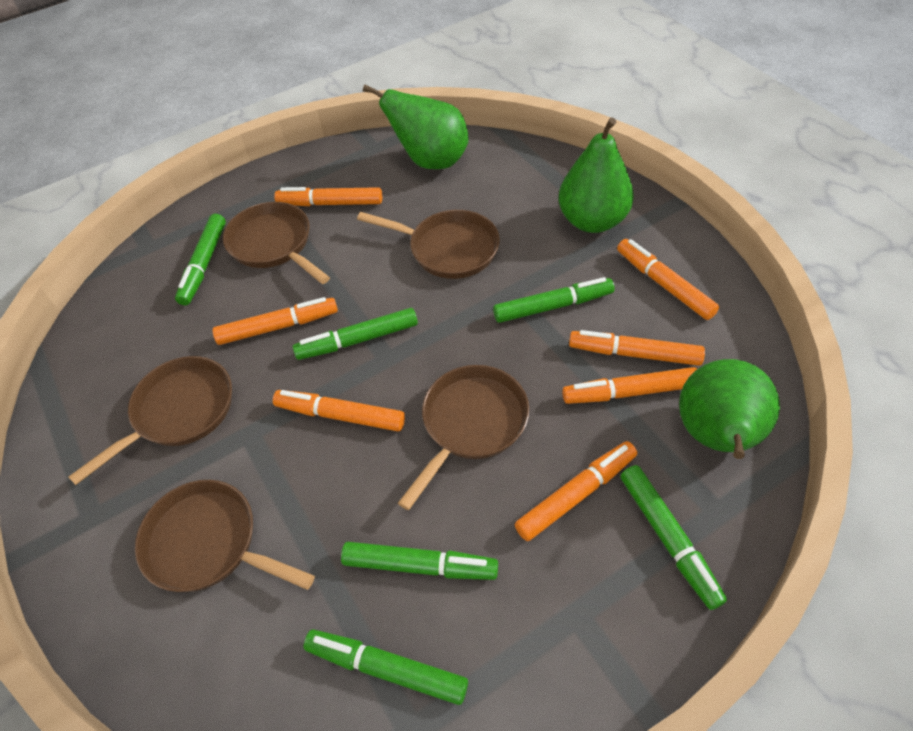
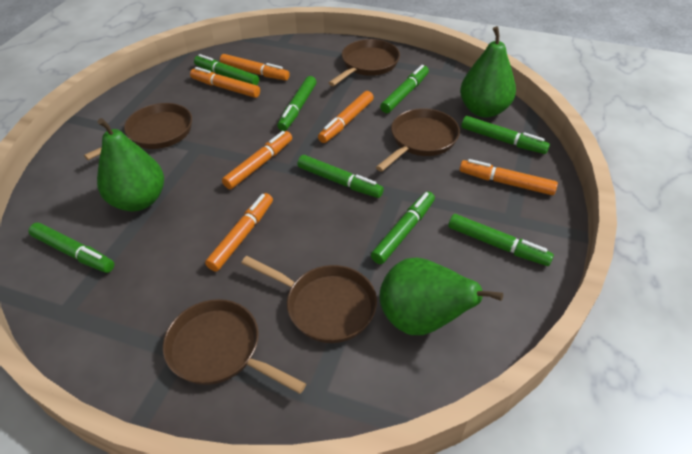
green marker: 6 -> 8
orange marker: 7 -> 6

